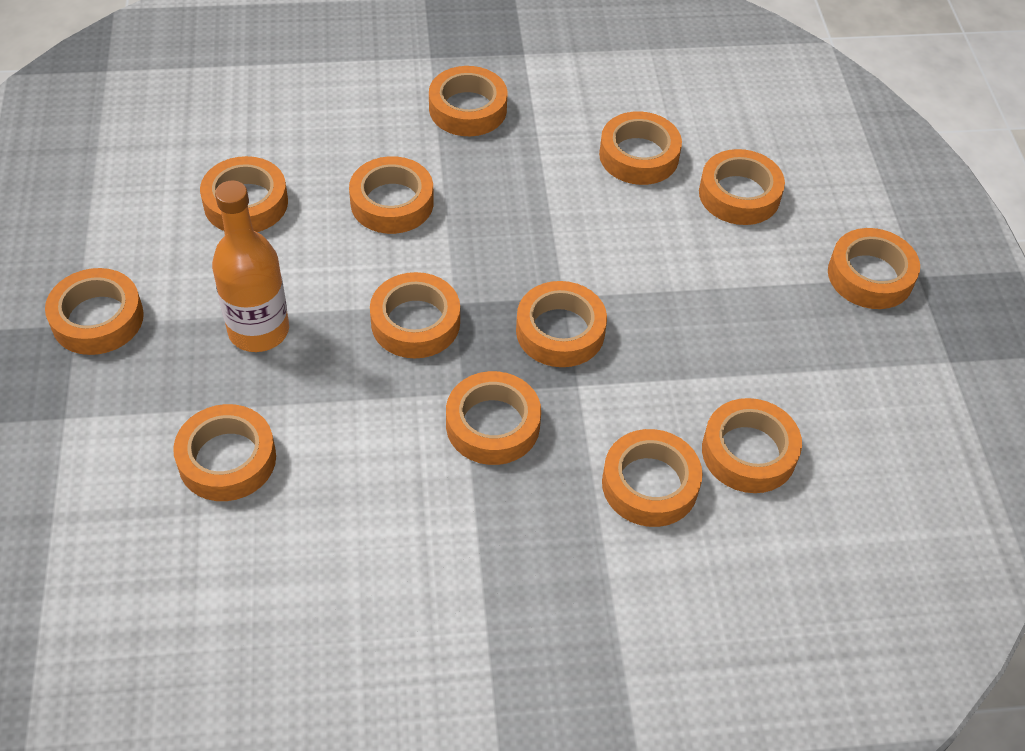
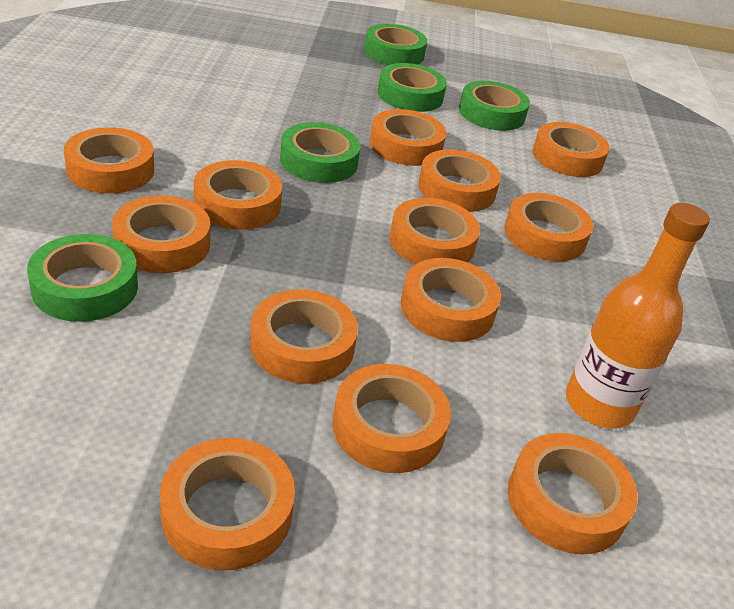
green tape: 0 -> 5

